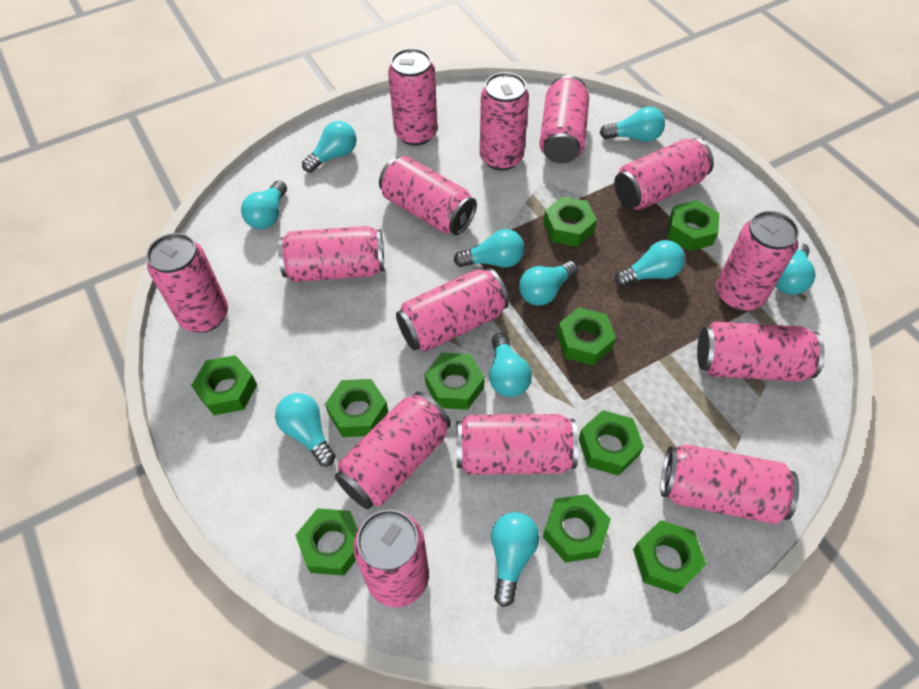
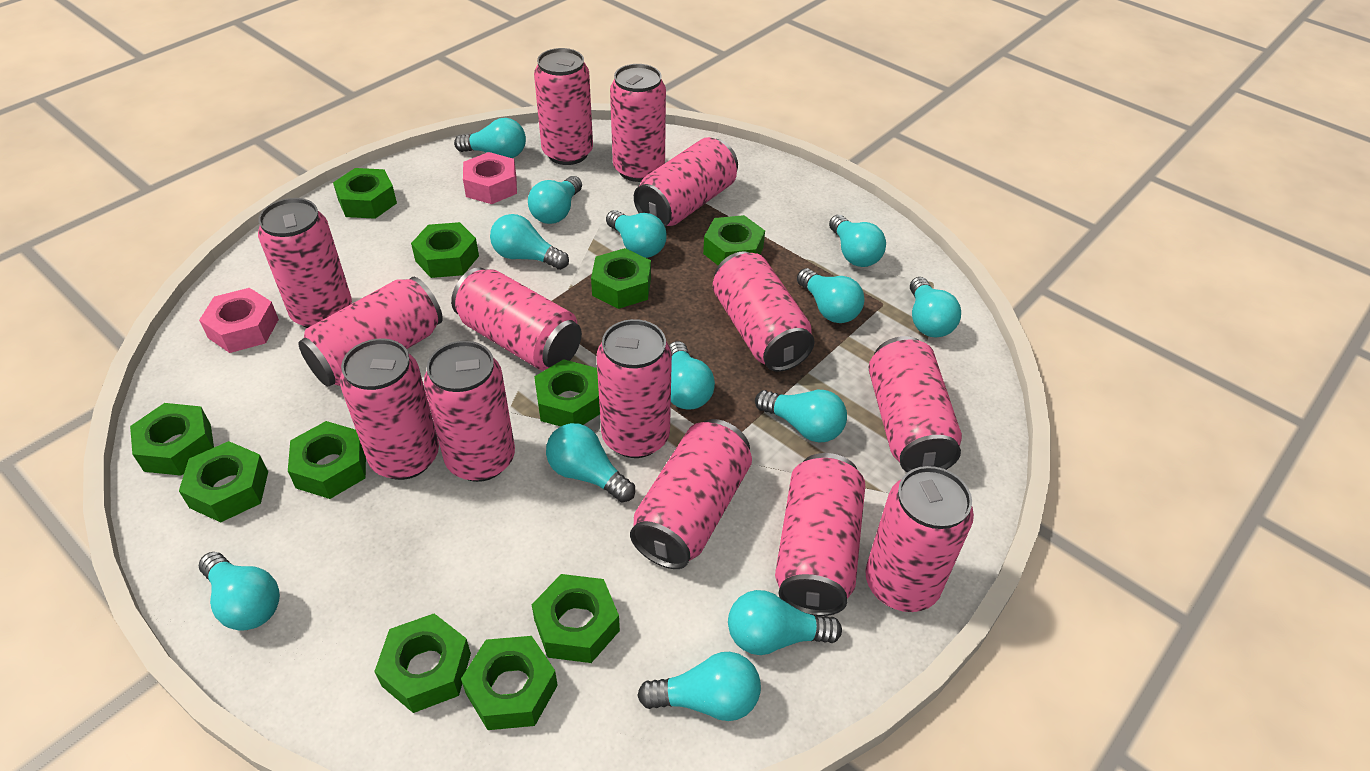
green nut: 10 -> 11
pink nut: 0 -> 2
turquoise light bulb: 10 -> 13

